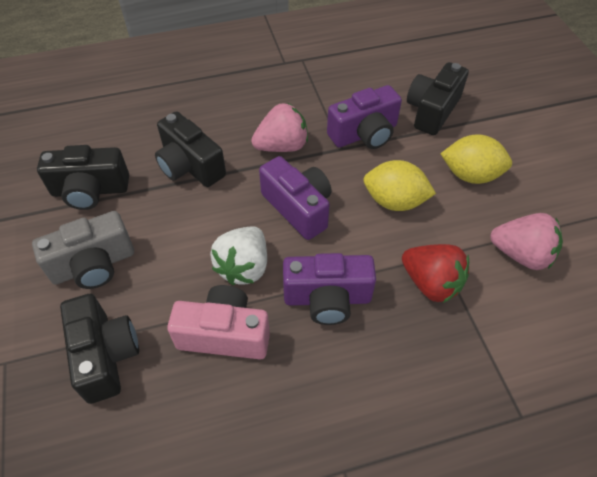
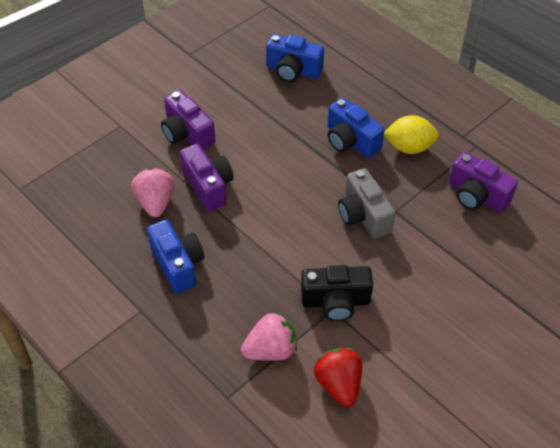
black camera: 4 -> 1
blue camera: 0 -> 3
pink camera: 1 -> 0
white strawberry: 1 -> 0
yellow lemon: 2 -> 1

